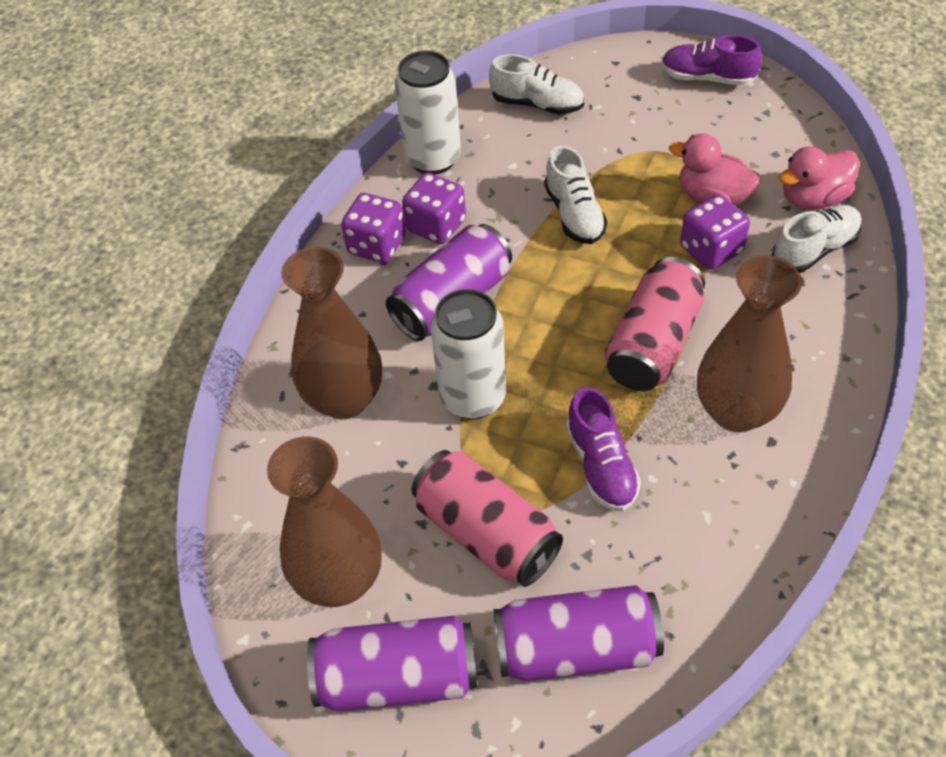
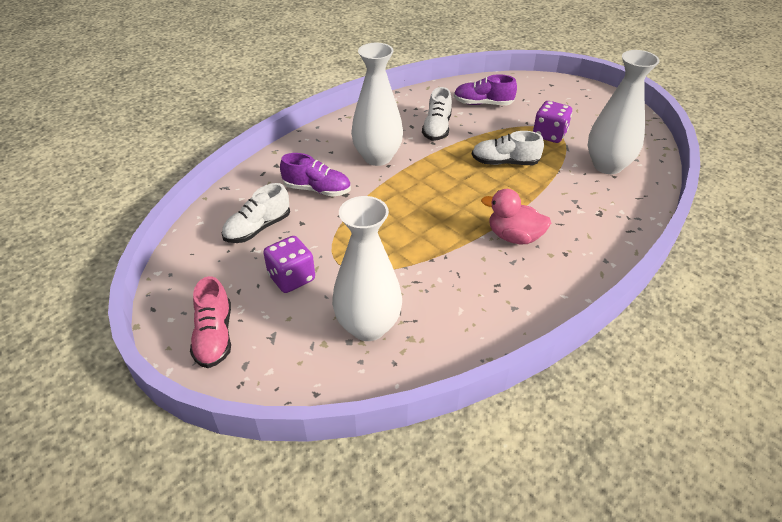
brown vase: 3 -> 0
pink can: 2 -> 0
pink duck: 2 -> 1
pink shoe: 0 -> 1
purple can: 3 -> 0
purple dice: 3 -> 2
white can: 2 -> 0
white vase: 0 -> 3

